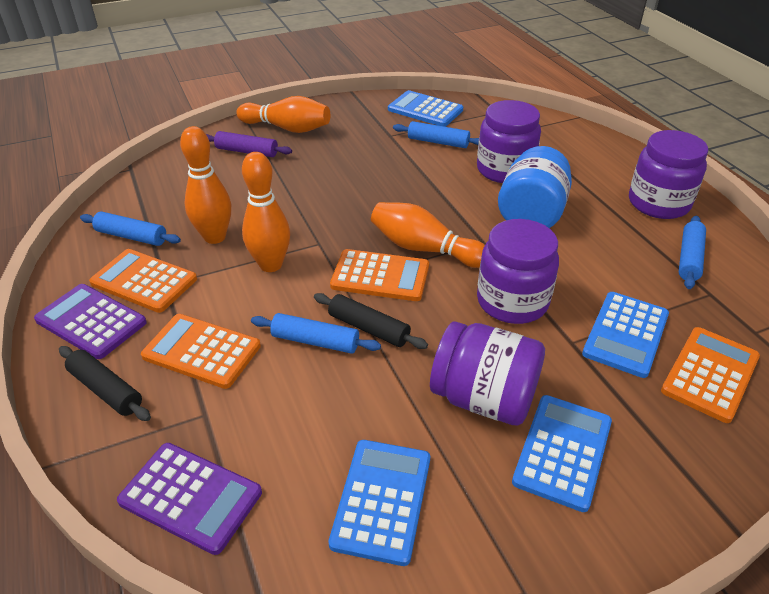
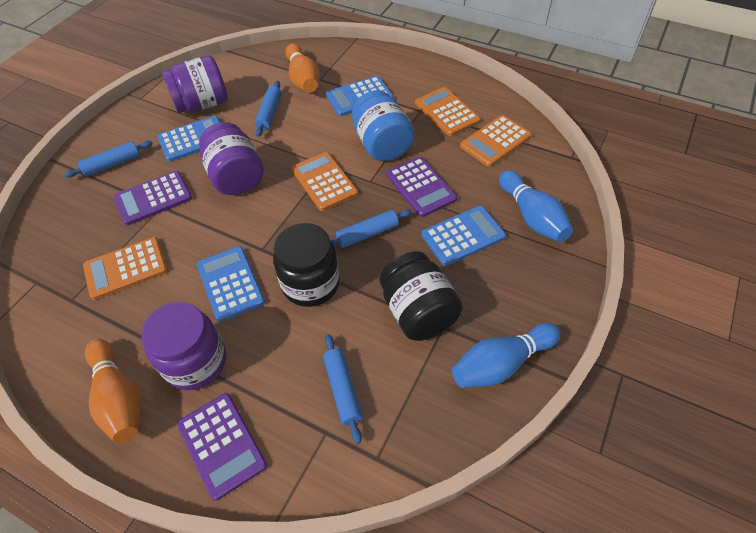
black jar: 0 -> 2
black rolling pin: 2 -> 0
blue bowling pin: 0 -> 2
orange bowling pin: 4 -> 2
purple calculator: 2 -> 3
purple jar: 4 -> 3
purple rolling pin: 1 -> 0

